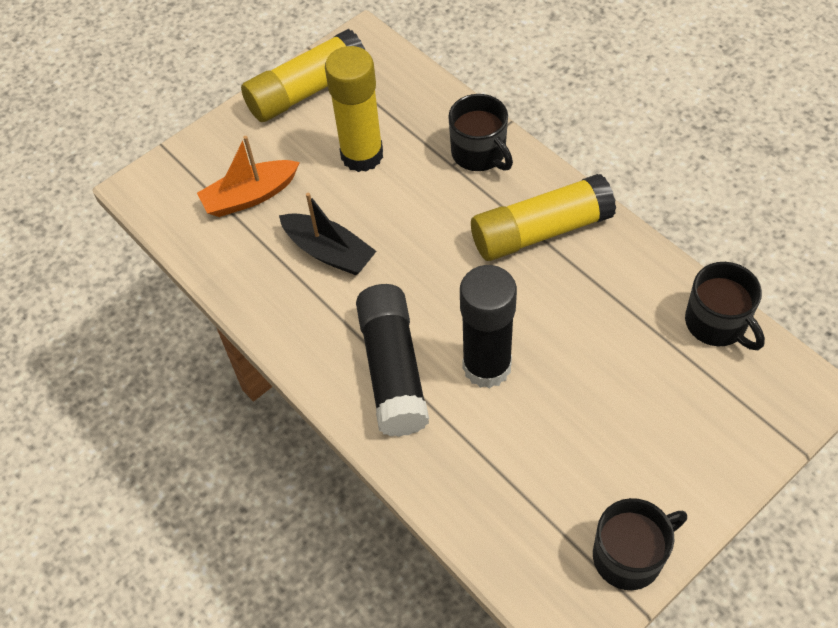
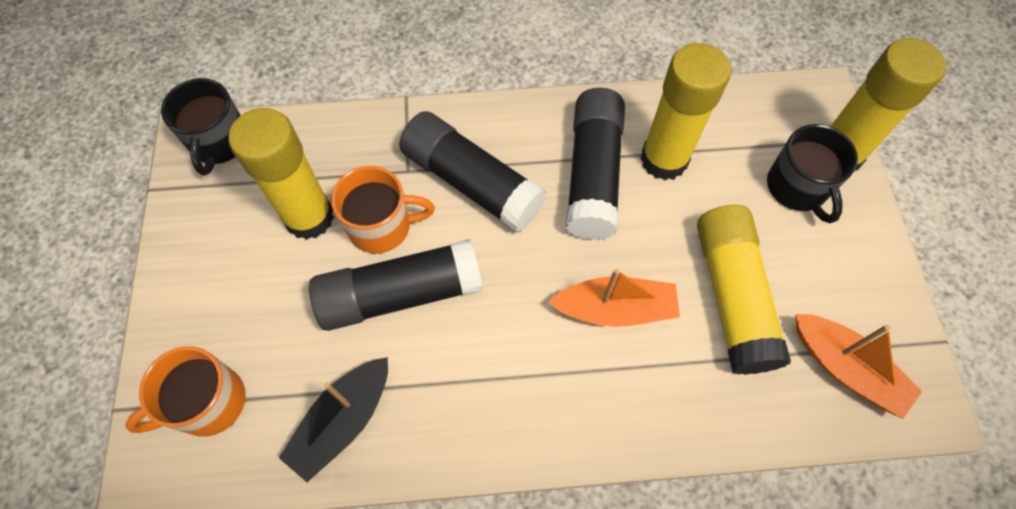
black glue stick: 2 -> 3
black mug: 3 -> 2
orange boat: 1 -> 2
orange mug: 0 -> 2
yellow glue stick: 3 -> 4

